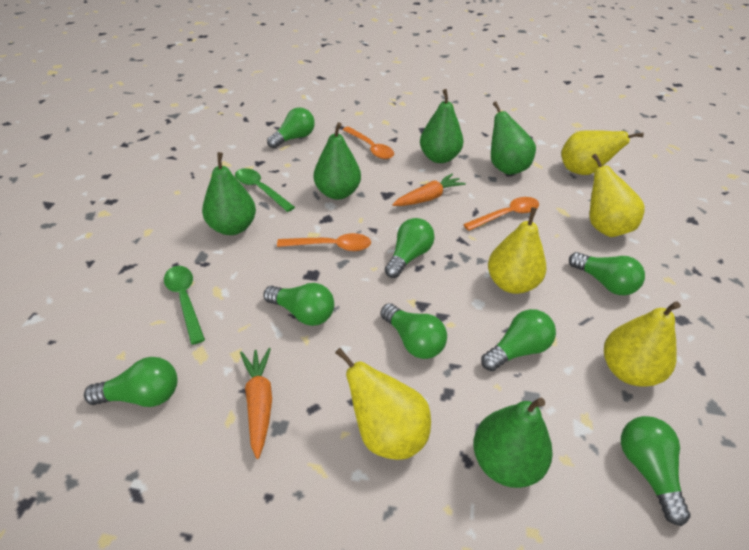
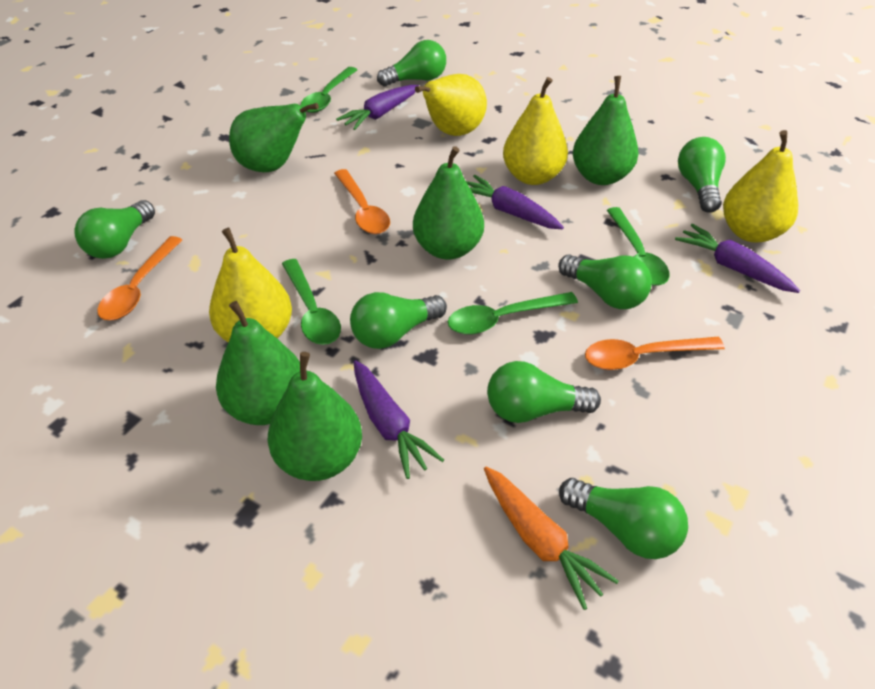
green light bulb: 8 -> 7
green spoon: 2 -> 4
orange carrot: 2 -> 1
purple carrot: 0 -> 4
yellow pear: 5 -> 4

